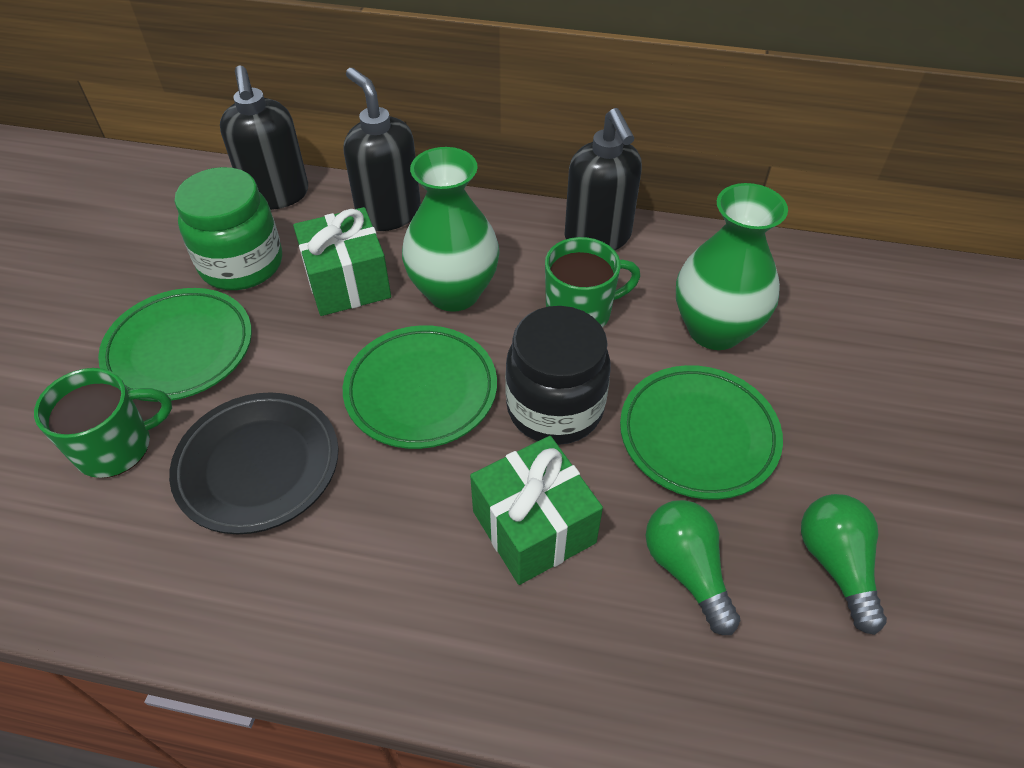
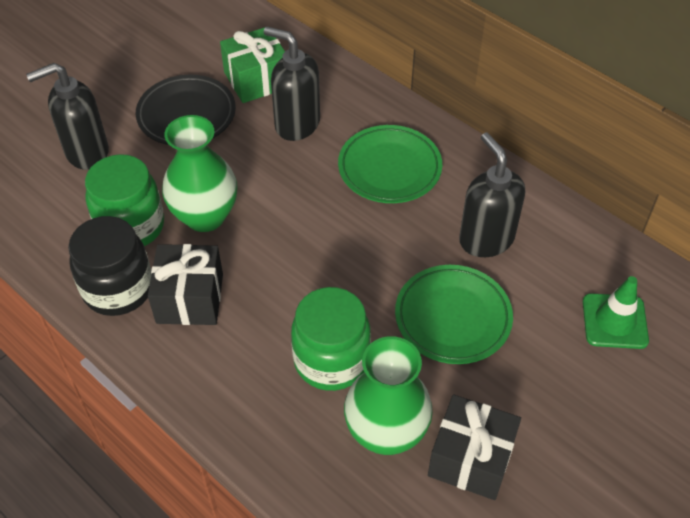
black gift: 0 -> 2
green gift: 2 -> 1
green jar: 1 -> 2
green light bulb: 2 -> 0
green mug: 2 -> 0
green plate: 3 -> 2
green traffic cone: 0 -> 1

